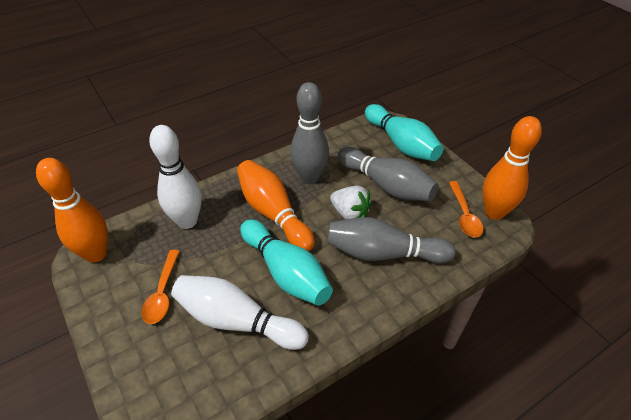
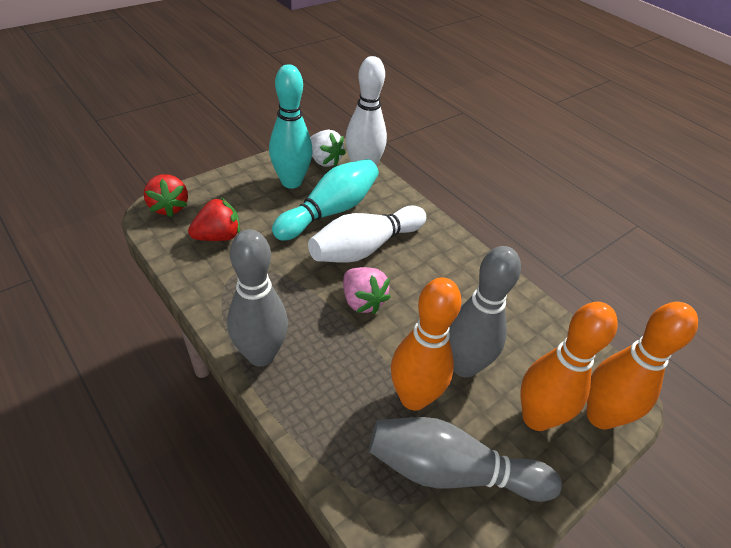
orange spoon: 2 -> 0
pink strawberry: 0 -> 1
red strawberry: 0 -> 2

